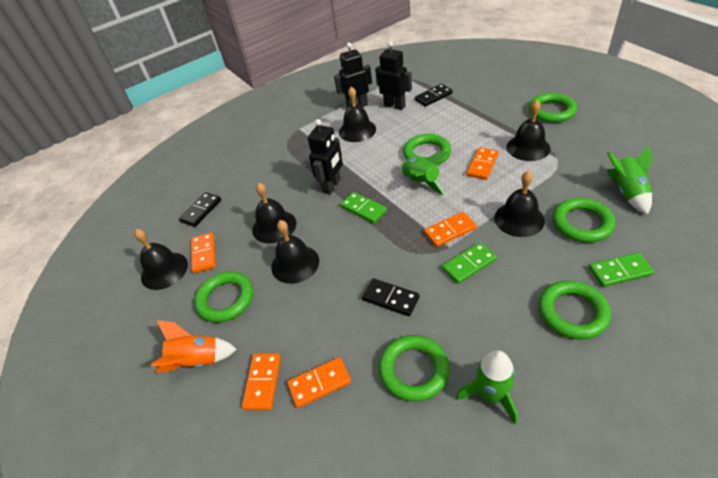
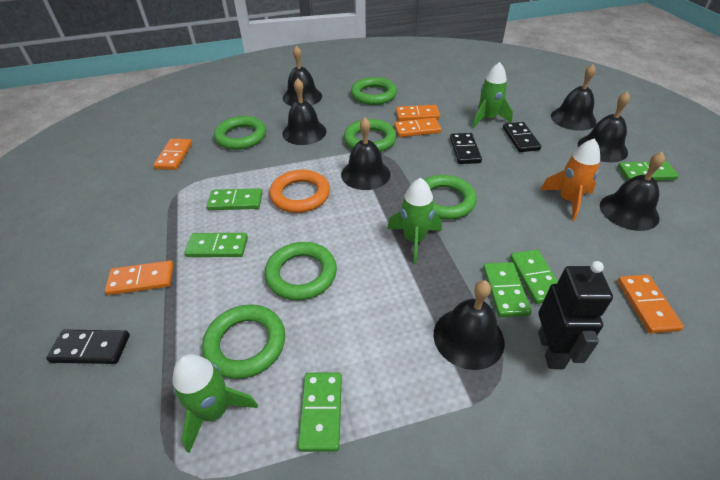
black bell: 6 -> 7
black robot: 3 -> 1
green domino: 3 -> 6
orange ring: 0 -> 1

